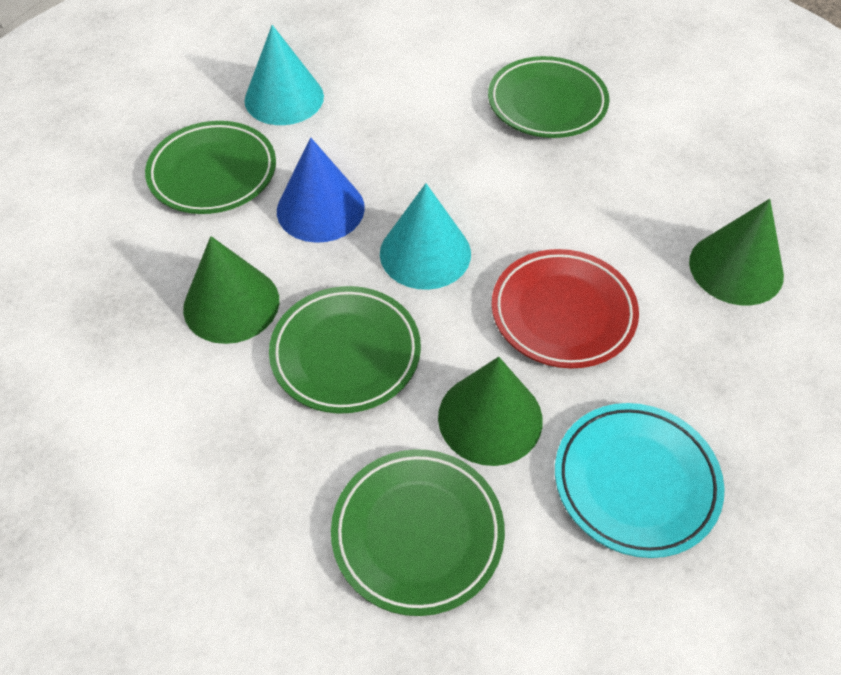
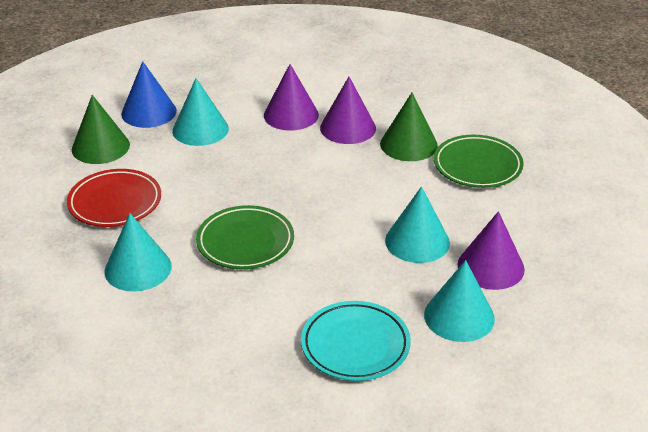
green cone: 3 -> 2
green plate: 4 -> 2
purple cone: 0 -> 3
turquoise cone: 2 -> 4

